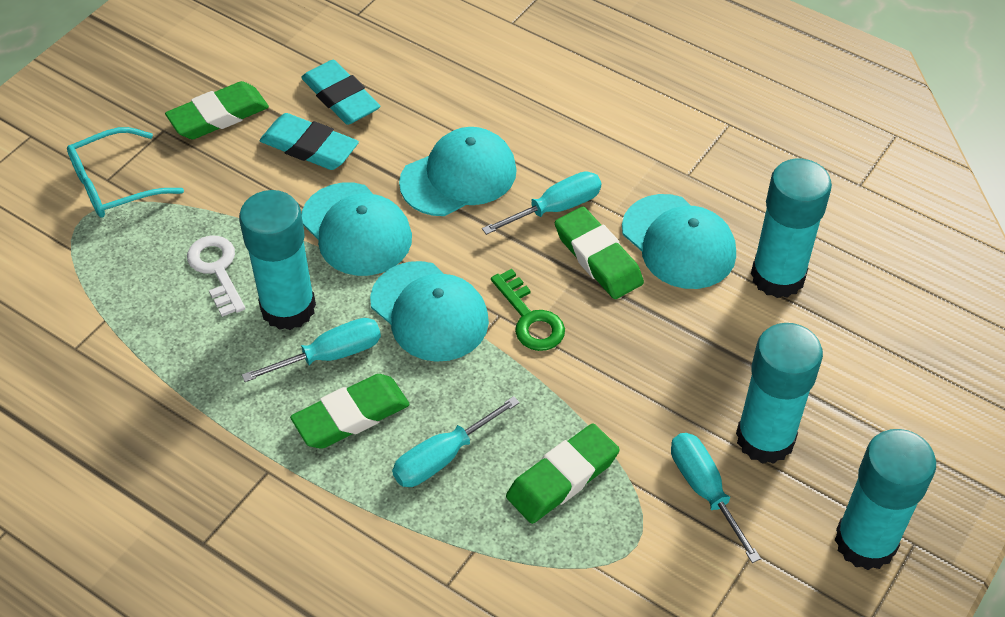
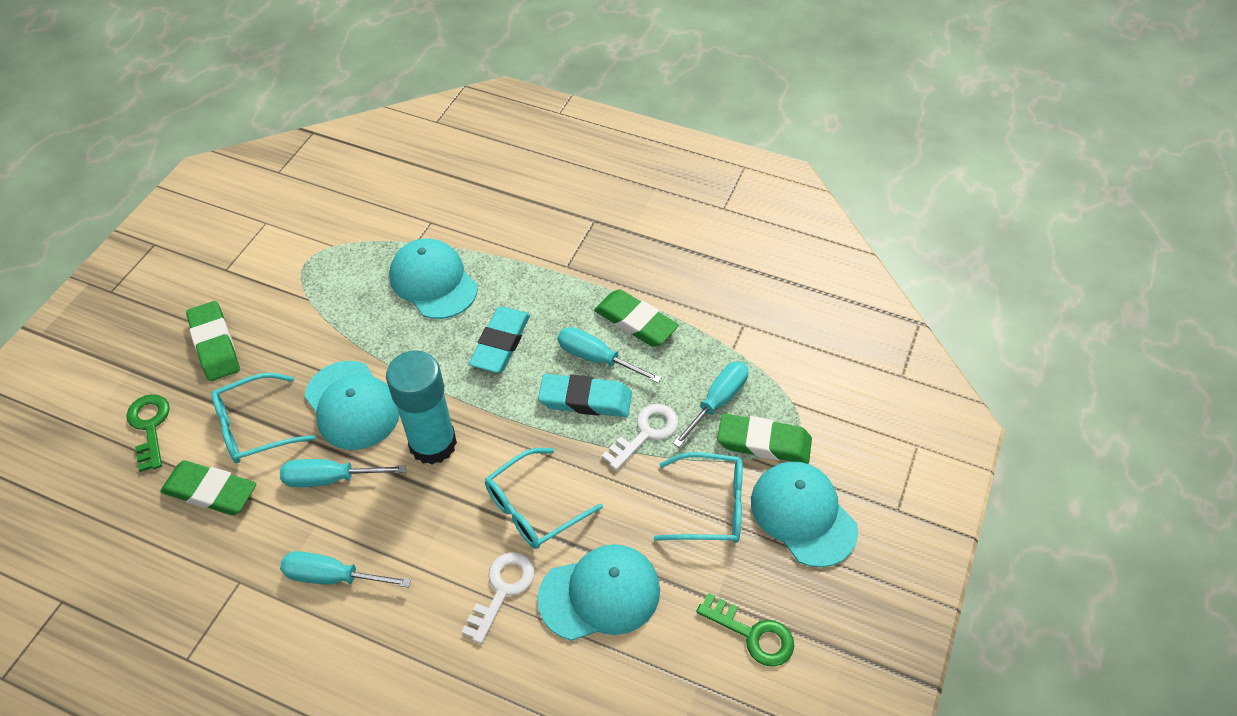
green key: 1 -> 2
turquoise glasses: 1 -> 3
turquoise glue stick: 4 -> 1
white key: 1 -> 2

